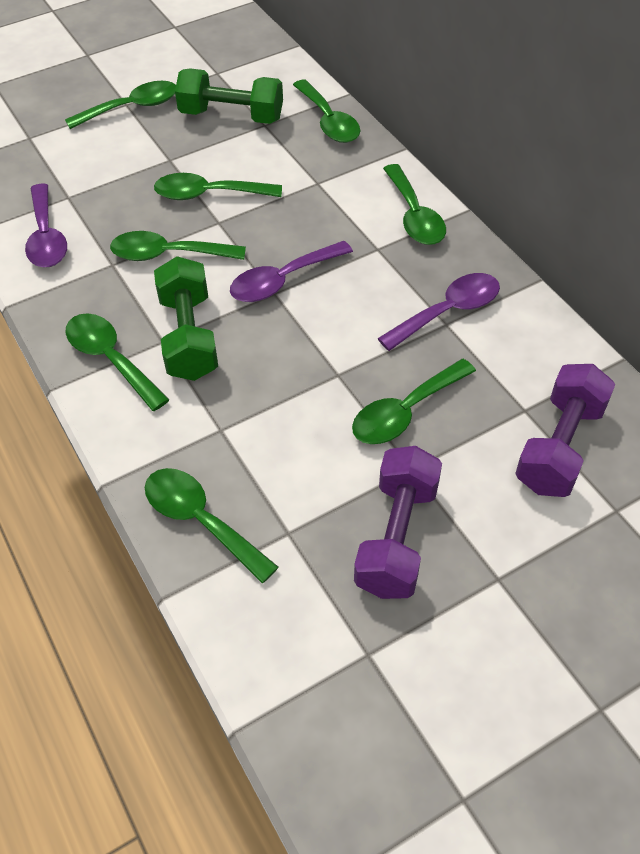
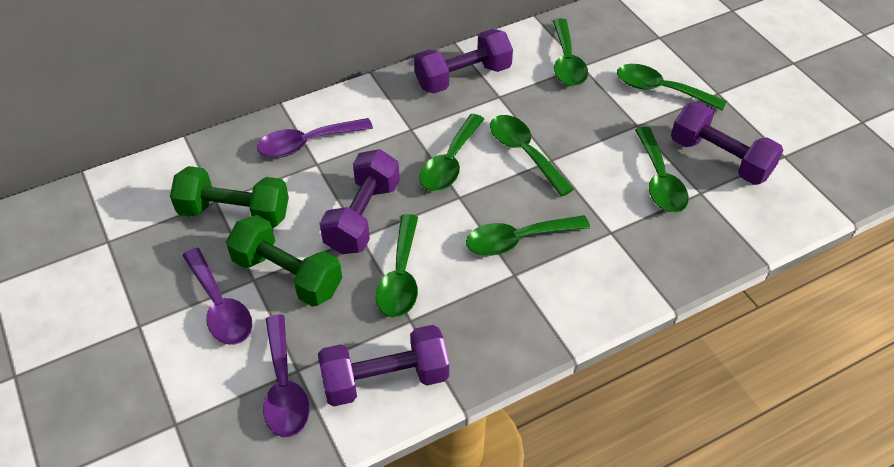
green spoon: 8 -> 7
purple dumbbell: 2 -> 4

